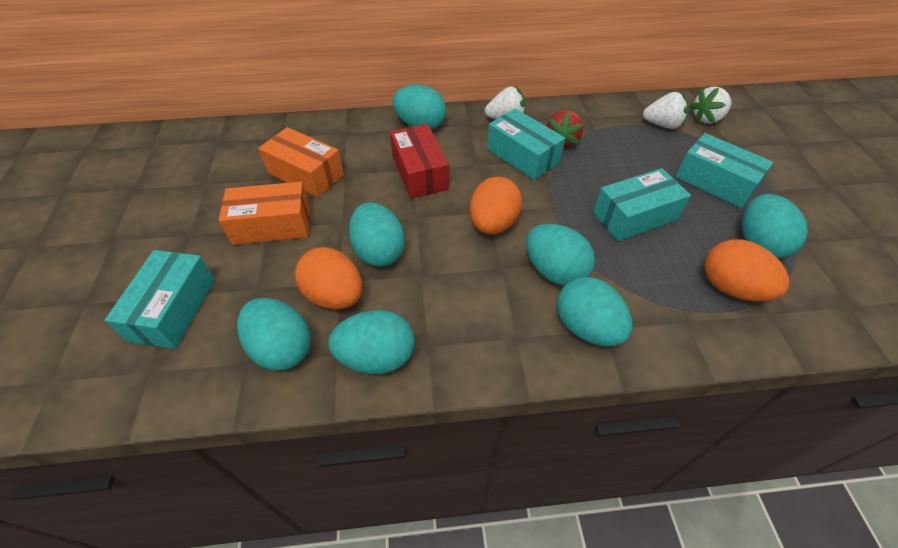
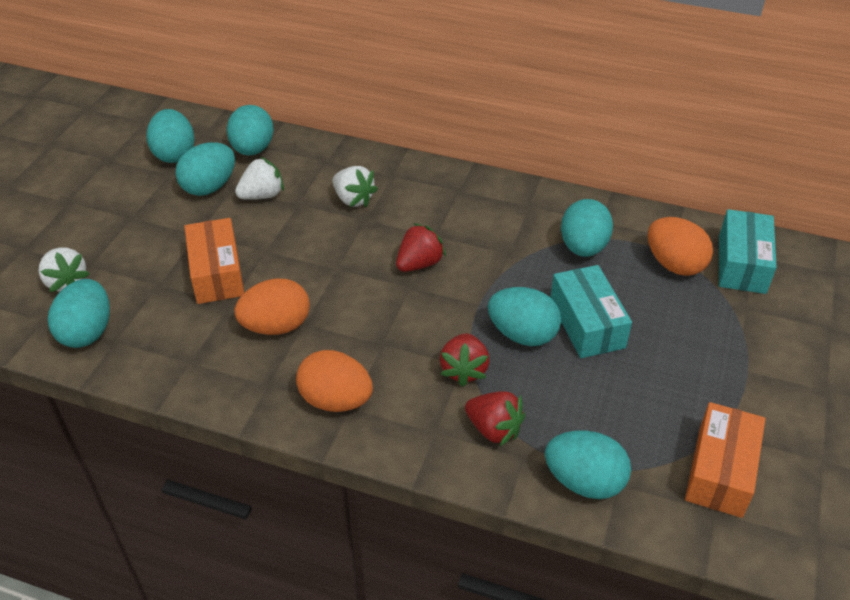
red box: 1 -> 0
red strawberry: 1 -> 3
turquoise box: 4 -> 2

